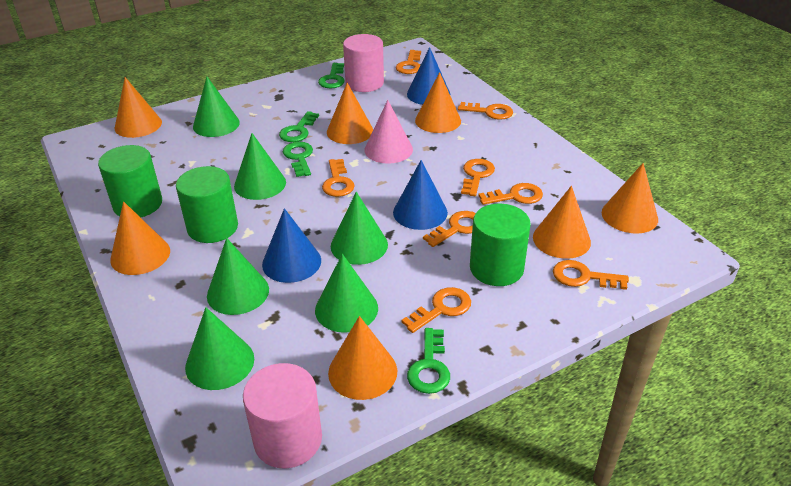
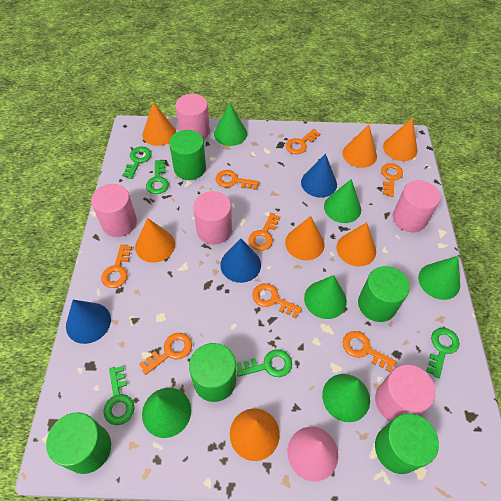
green cylinder: 3 -> 5
green key: 4 -> 5
pink cylinder: 2 -> 5

